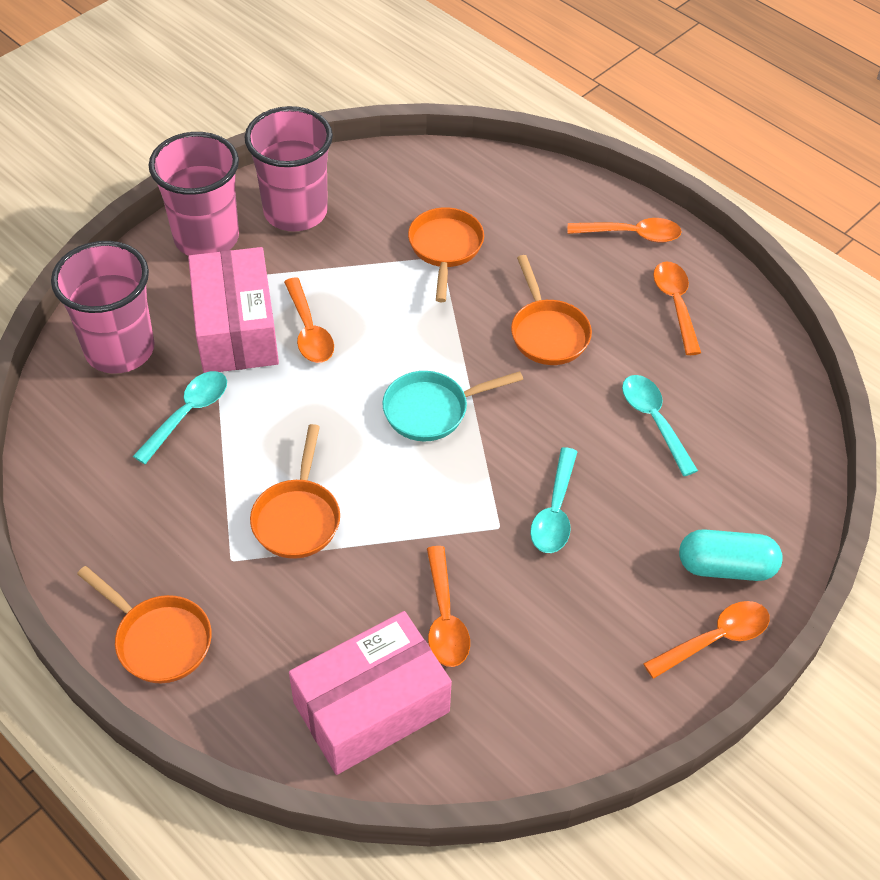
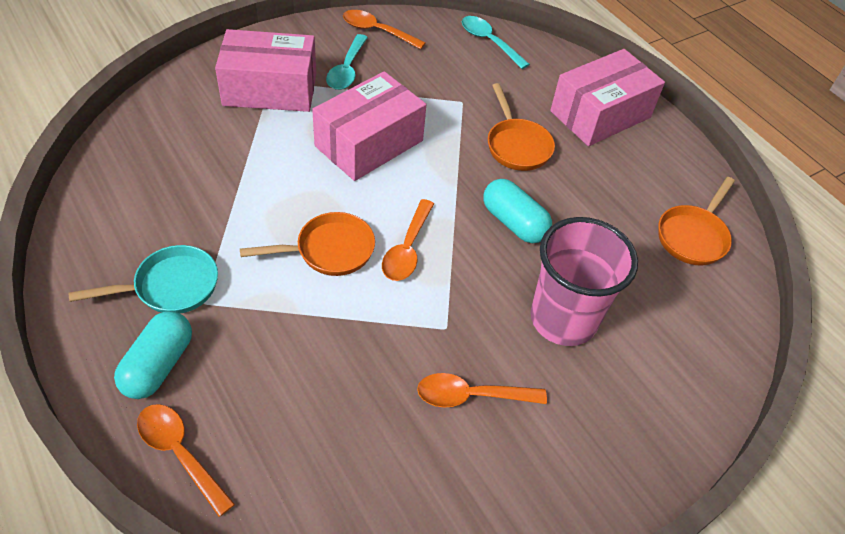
orange pan: 4 -> 3
orange spoon: 5 -> 4
pink box: 2 -> 3
pink cup: 3 -> 1
turquoise capsule: 1 -> 2
turquoise spoon: 3 -> 2

